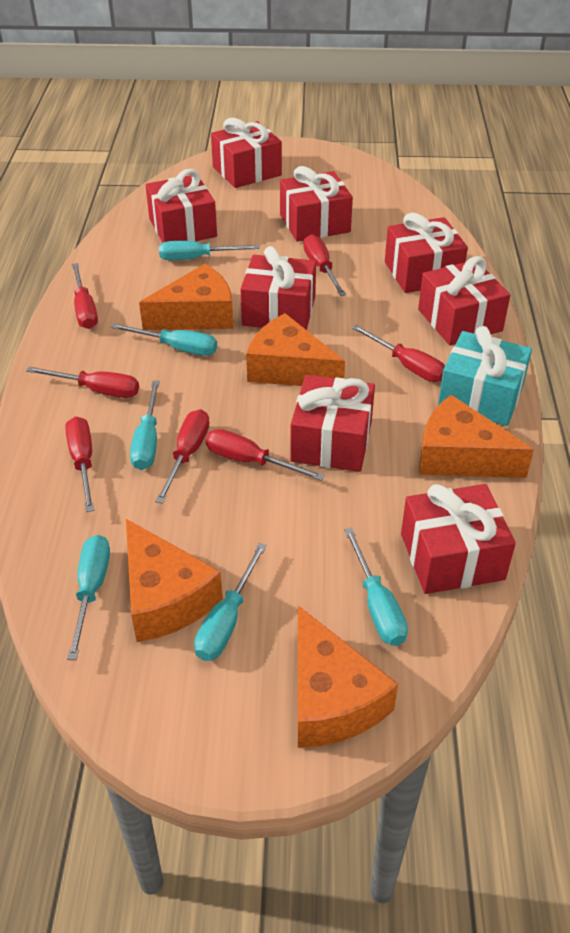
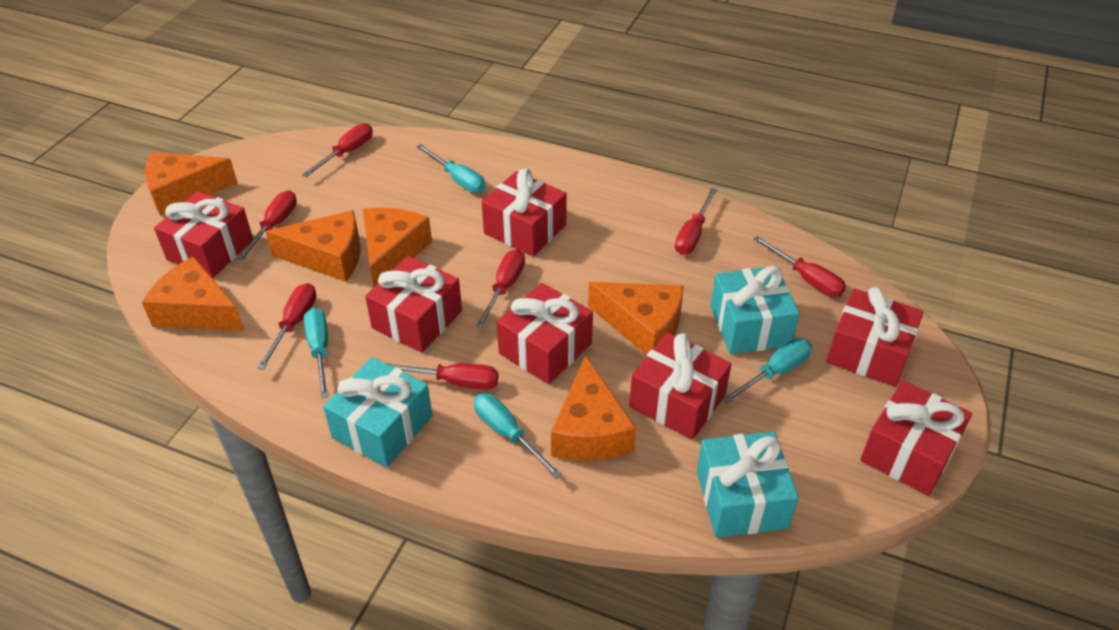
orange cheese: 5 -> 6
red gift: 8 -> 7
turquoise gift: 1 -> 3
turquoise screwdriver: 6 -> 4

